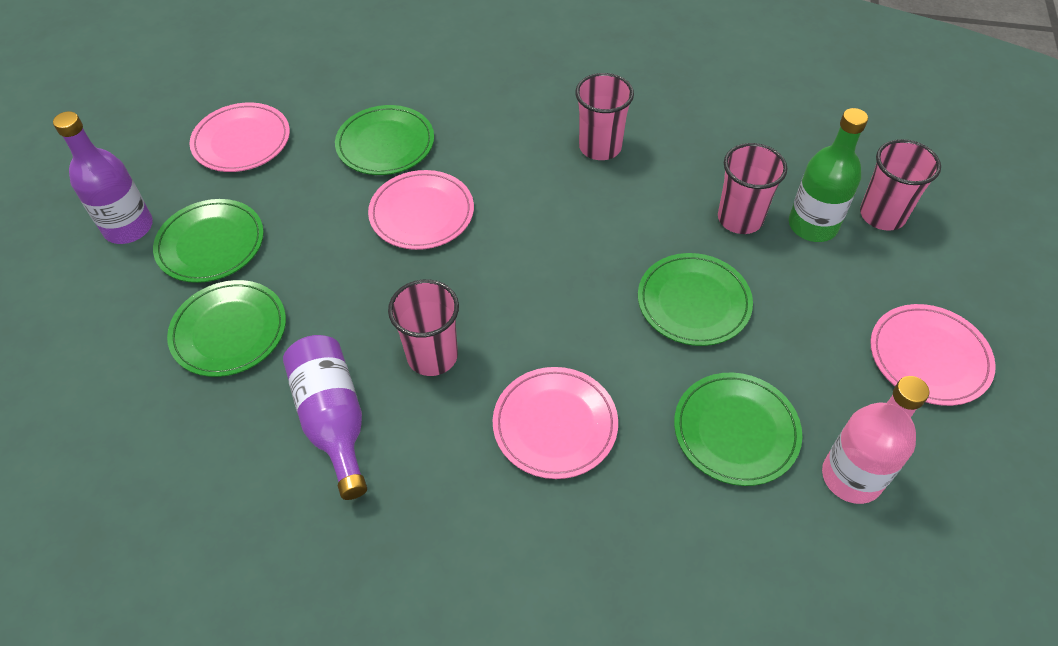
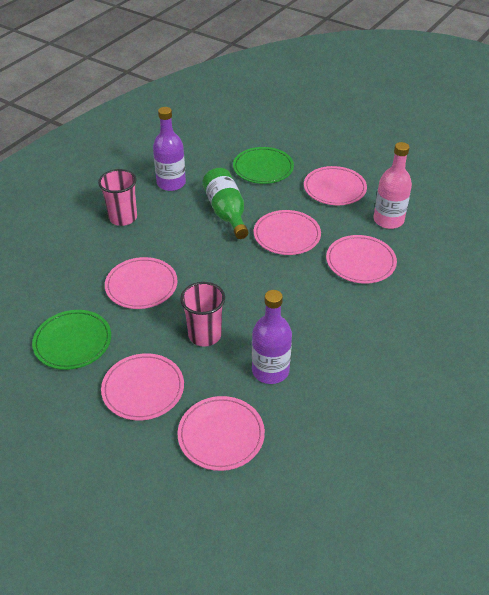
green plate: 5 -> 2
pink cup: 4 -> 2
pink plate: 4 -> 6

